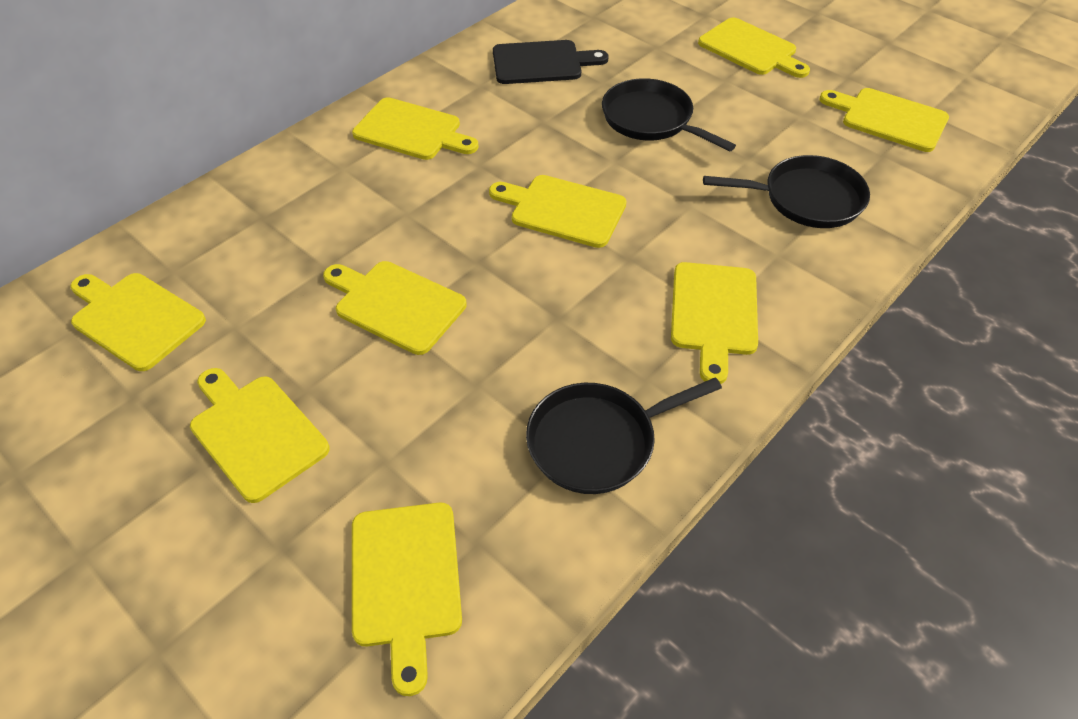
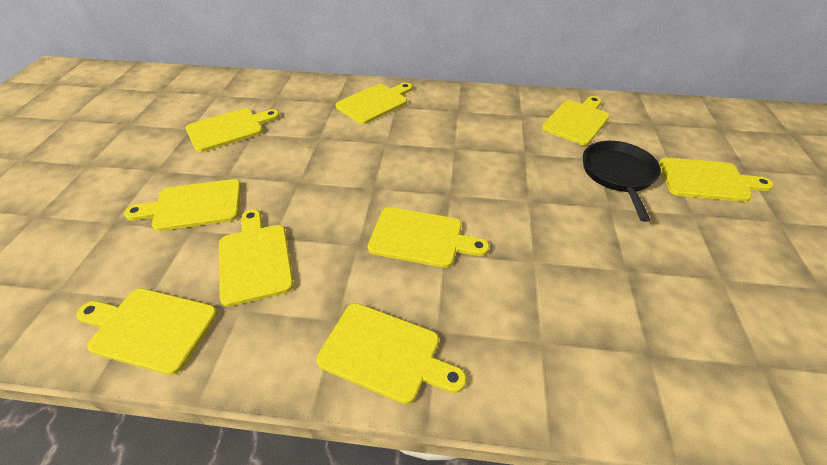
black cutting board: 1 -> 0
black pan: 3 -> 1

